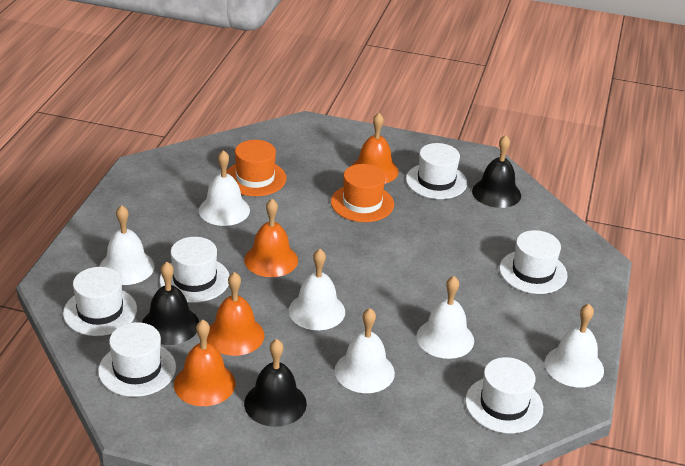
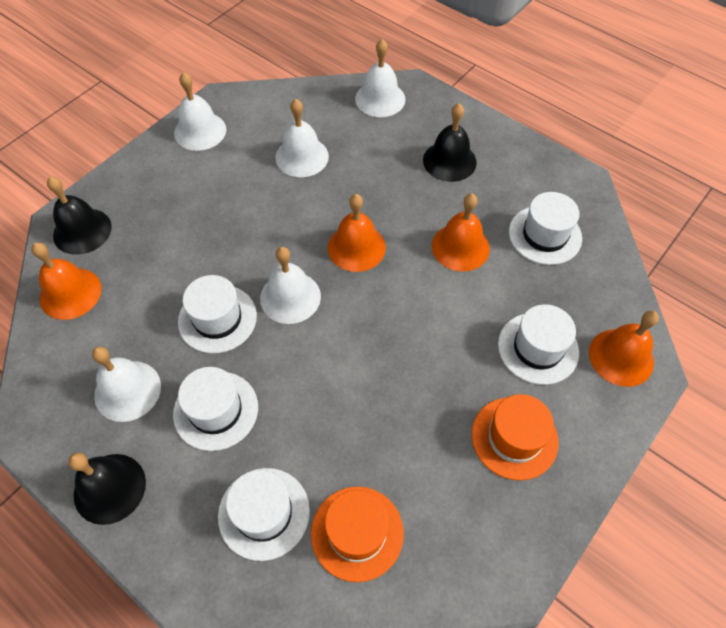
white bell: 6 -> 5
white hat: 6 -> 5

